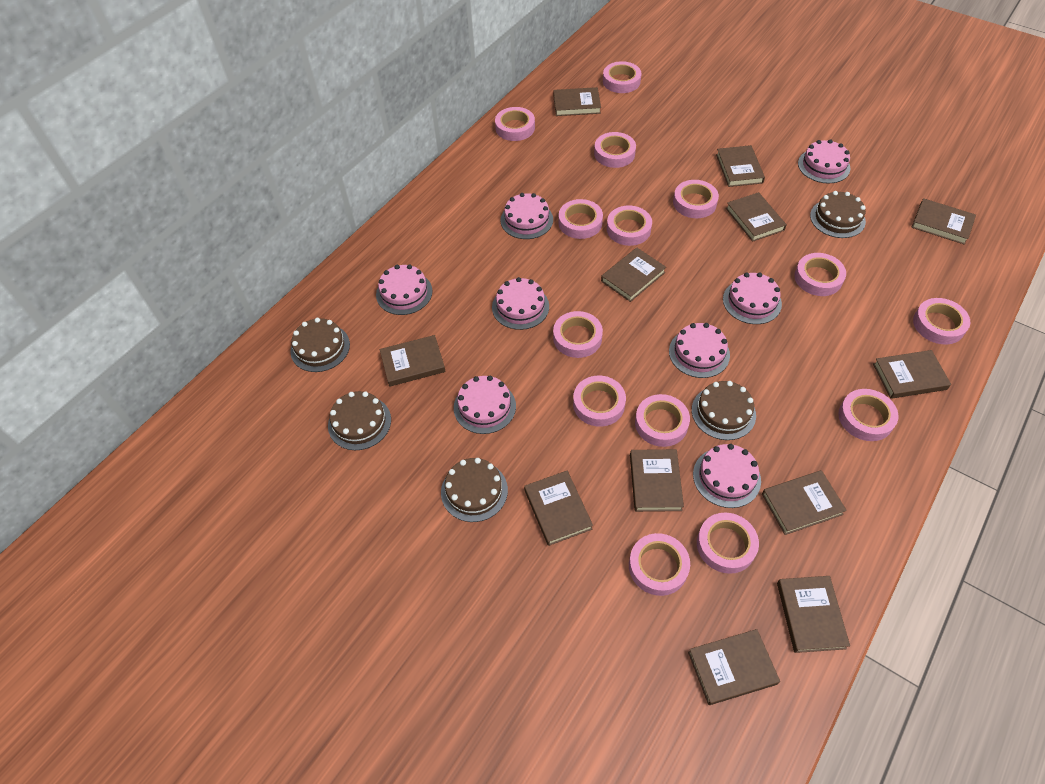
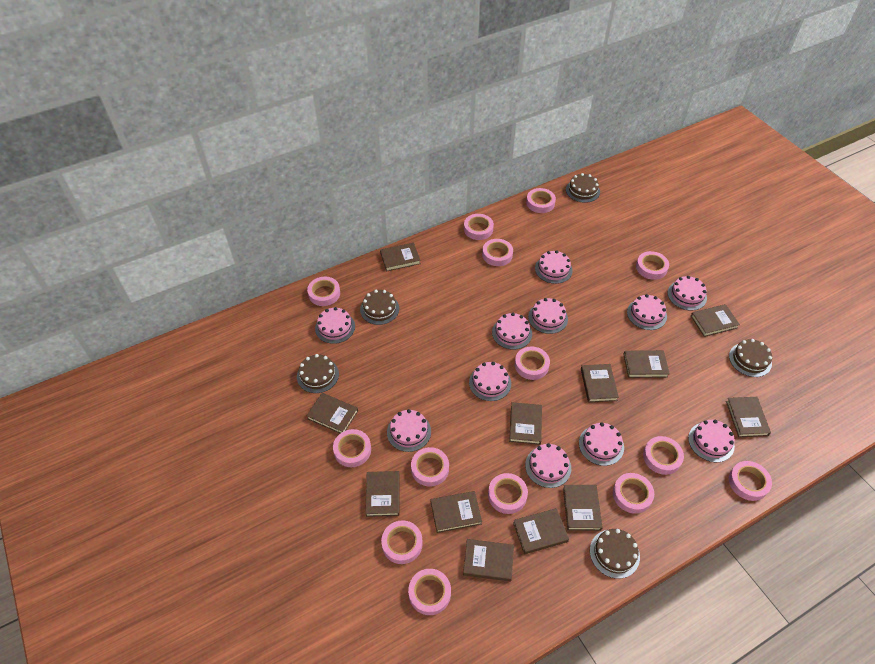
pink cake: 8 -> 11

